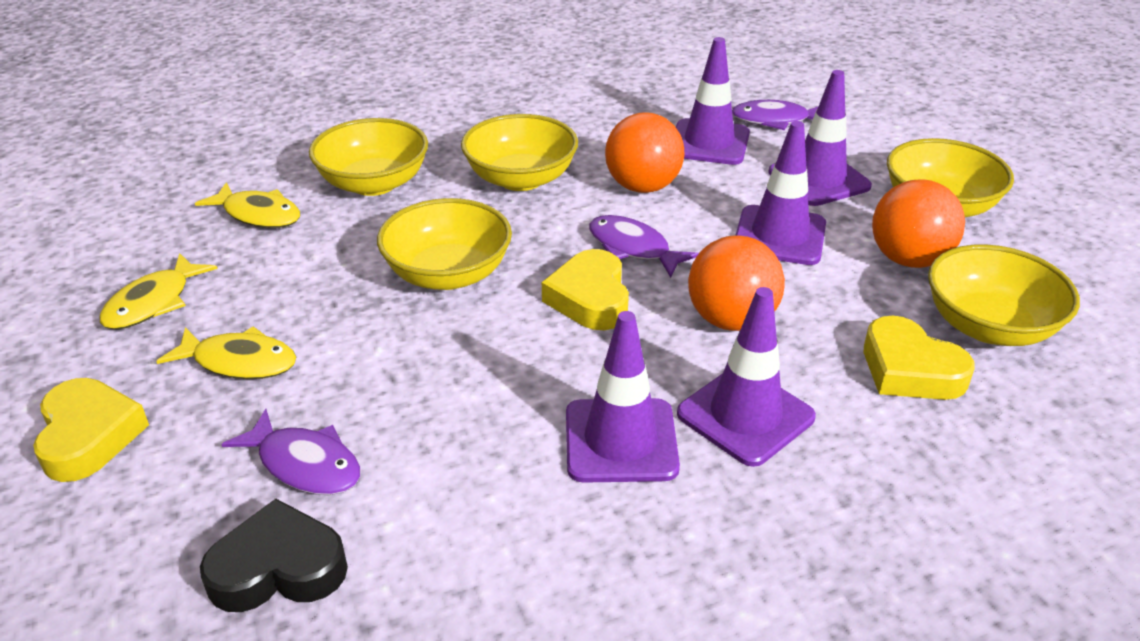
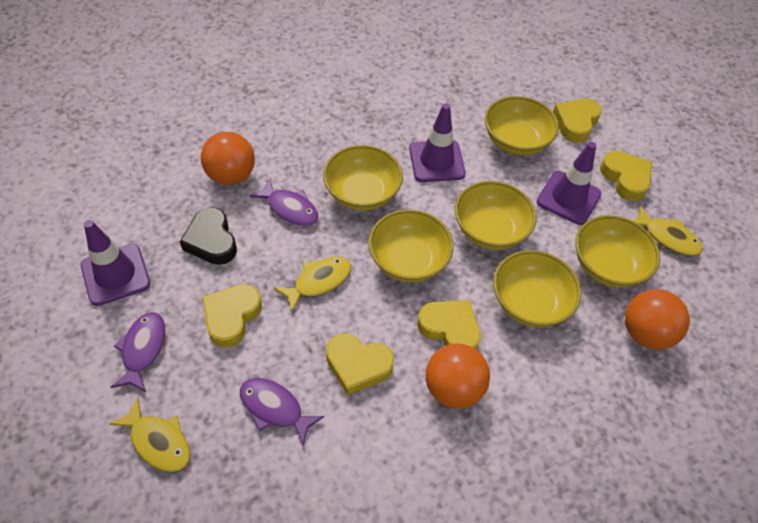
purple traffic cone: 5 -> 3
yellow bowl: 5 -> 6
yellow heart: 3 -> 5

